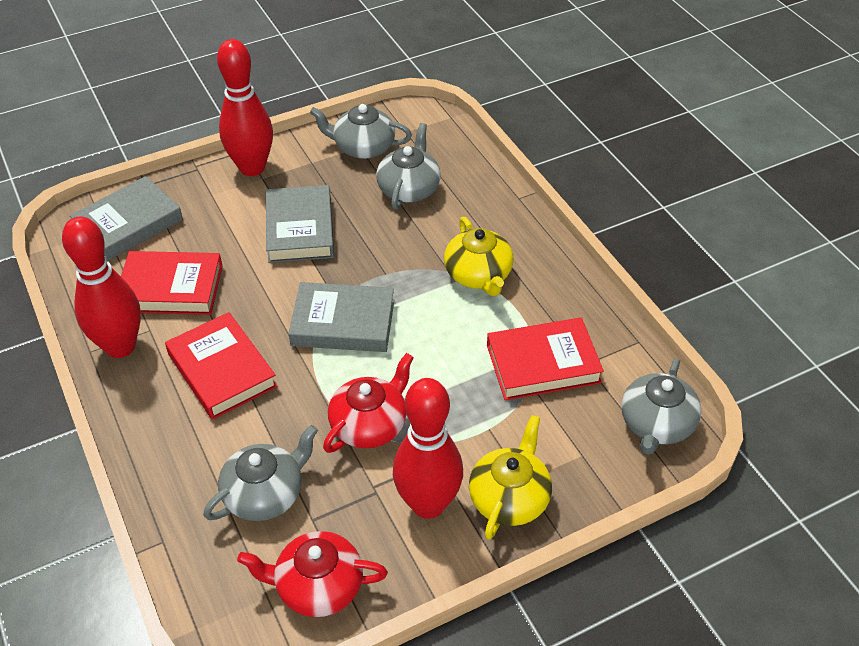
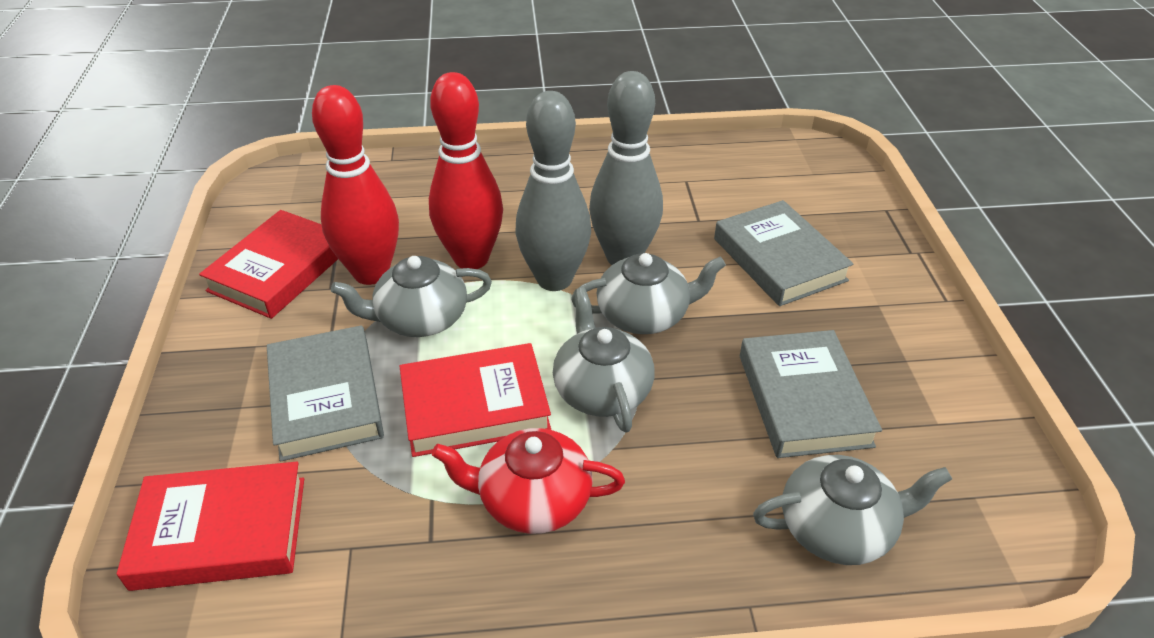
grey bowling pin: 0 -> 2
red bowling pin: 3 -> 2
red teapot: 2 -> 1
yellow teapot: 2 -> 0

